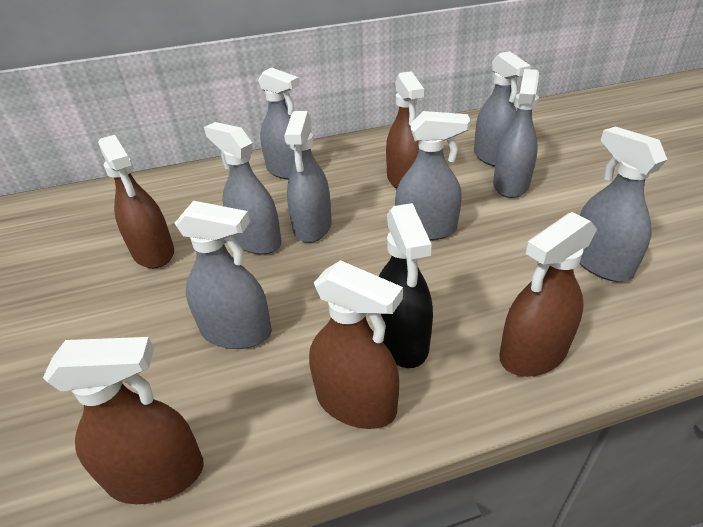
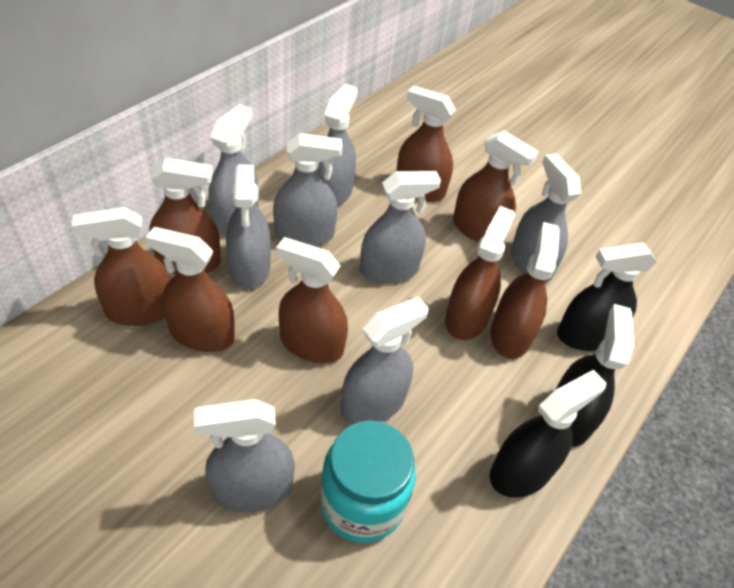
black spray bottle: 1 -> 3
brown spray bottle: 5 -> 8
turquoise jar: 0 -> 1

